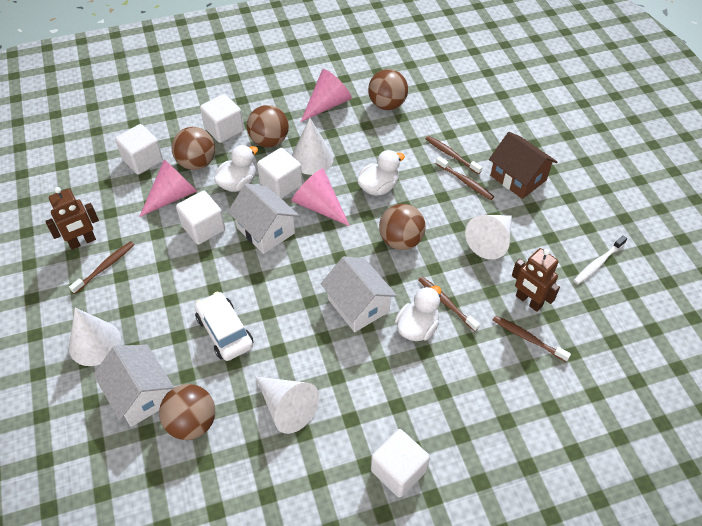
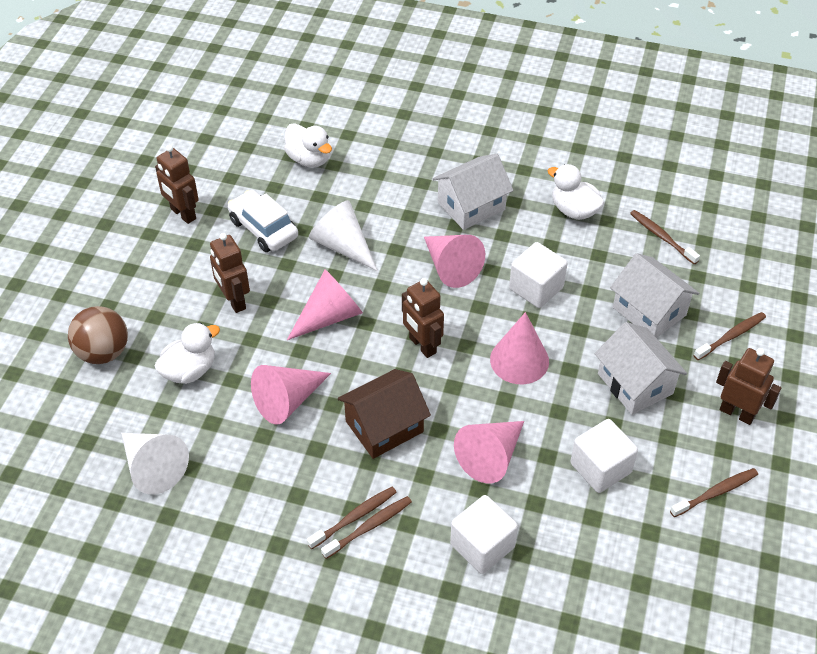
brown ball: 5 -> 1
brown robot: 2 -> 4
pink cone: 3 -> 5
white cone: 4 -> 2
white cube: 5 -> 3
white toothbrush: 1 -> 0

